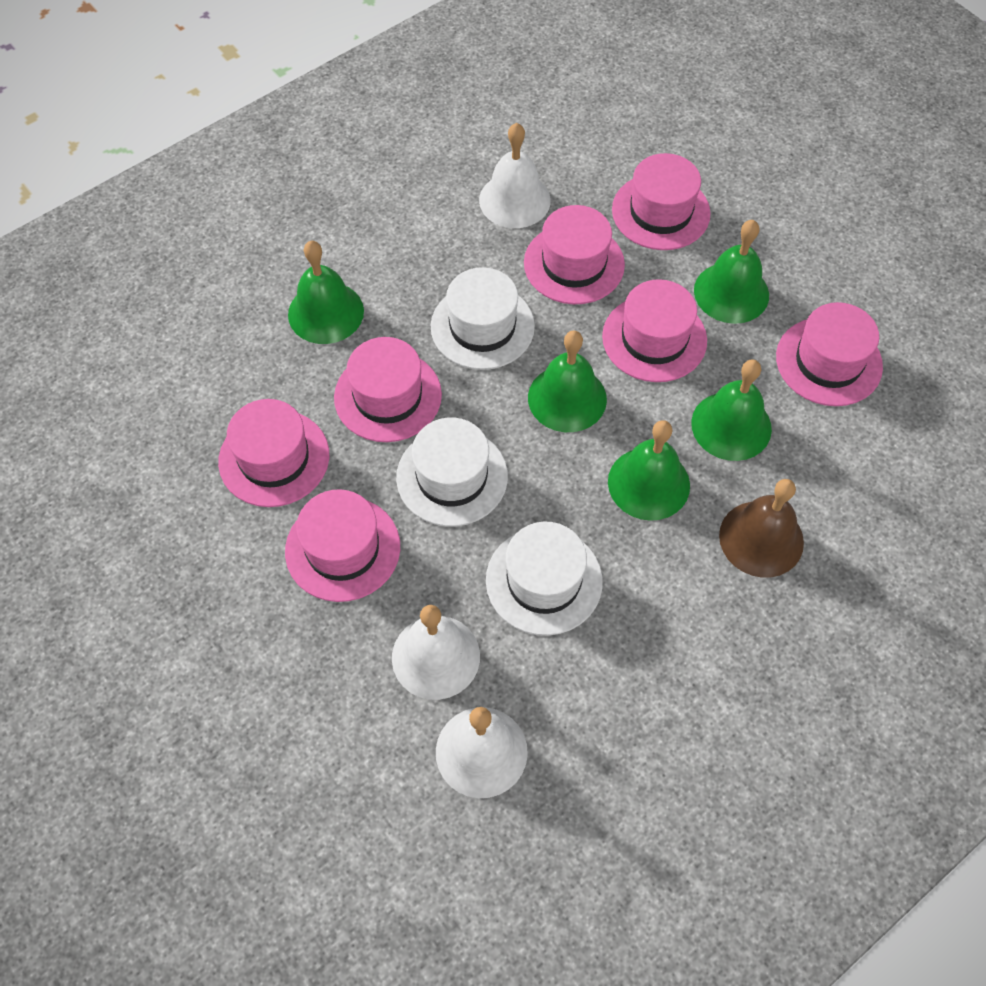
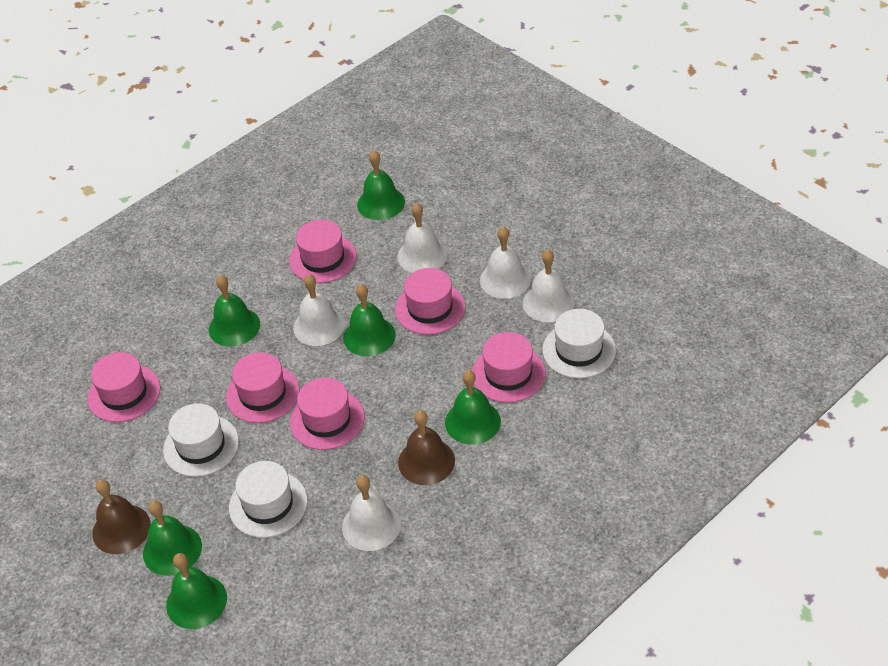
brown bell: 1 -> 2
green bell: 5 -> 6
pink hat: 7 -> 6
white bell: 3 -> 5

